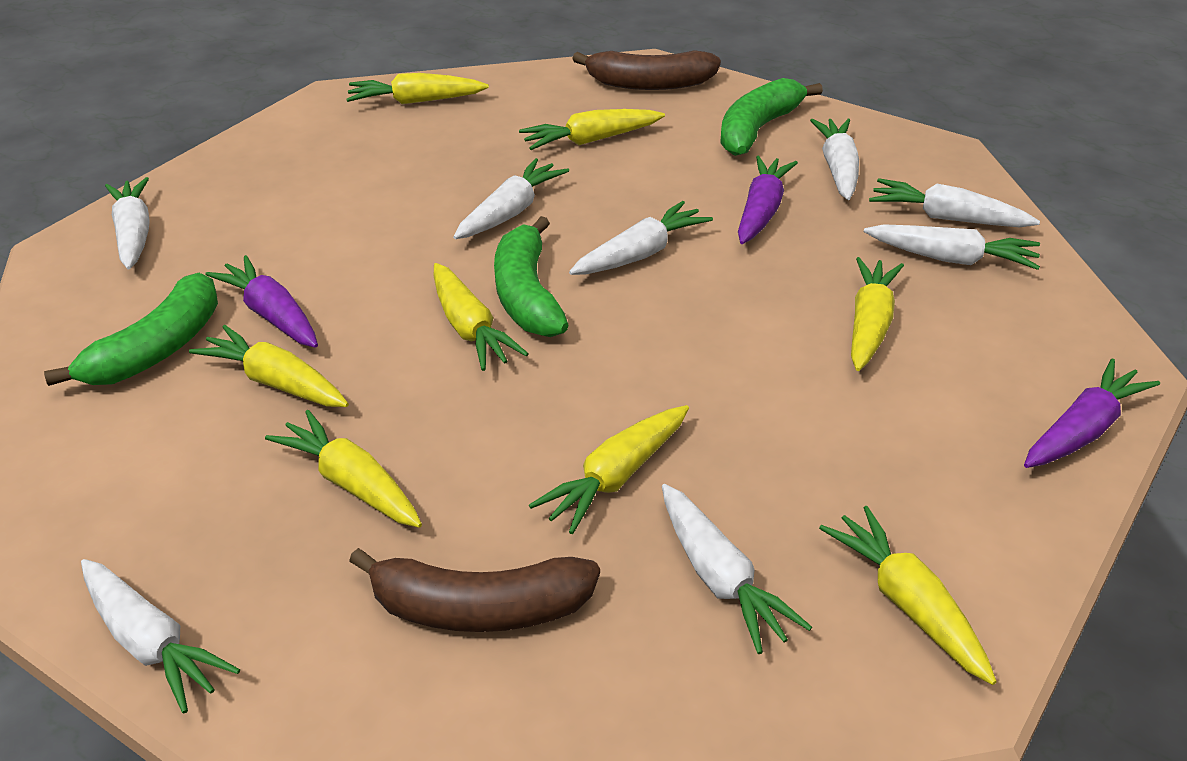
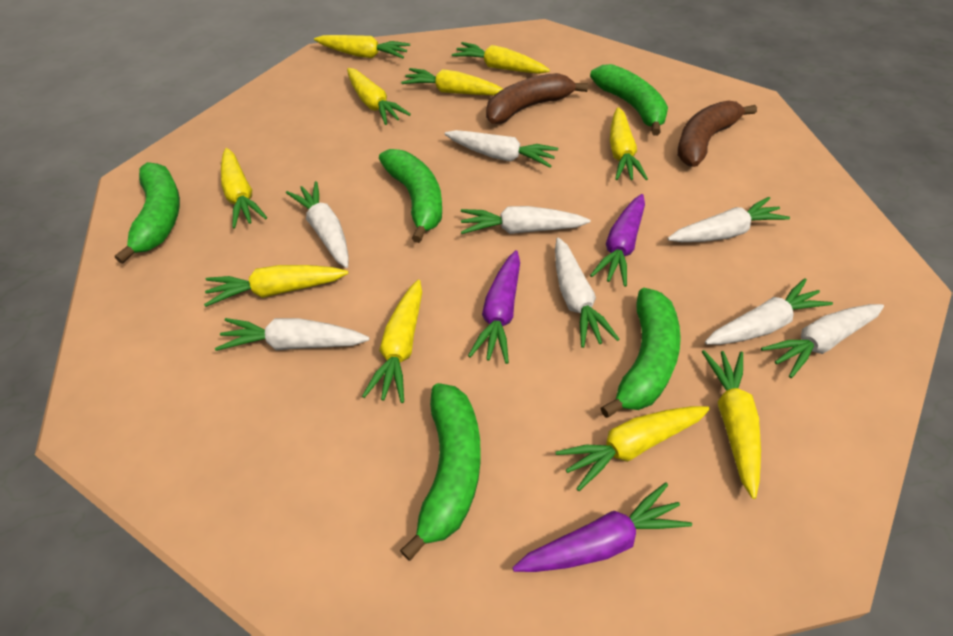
green banana: 3 -> 5
yellow carrot: 8 -> 10

